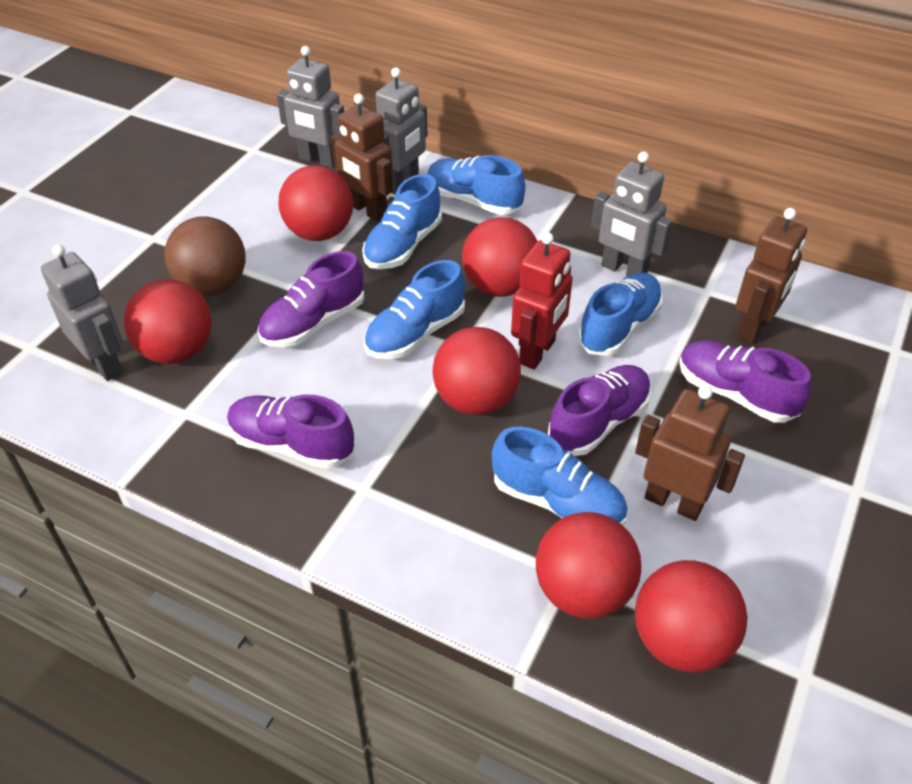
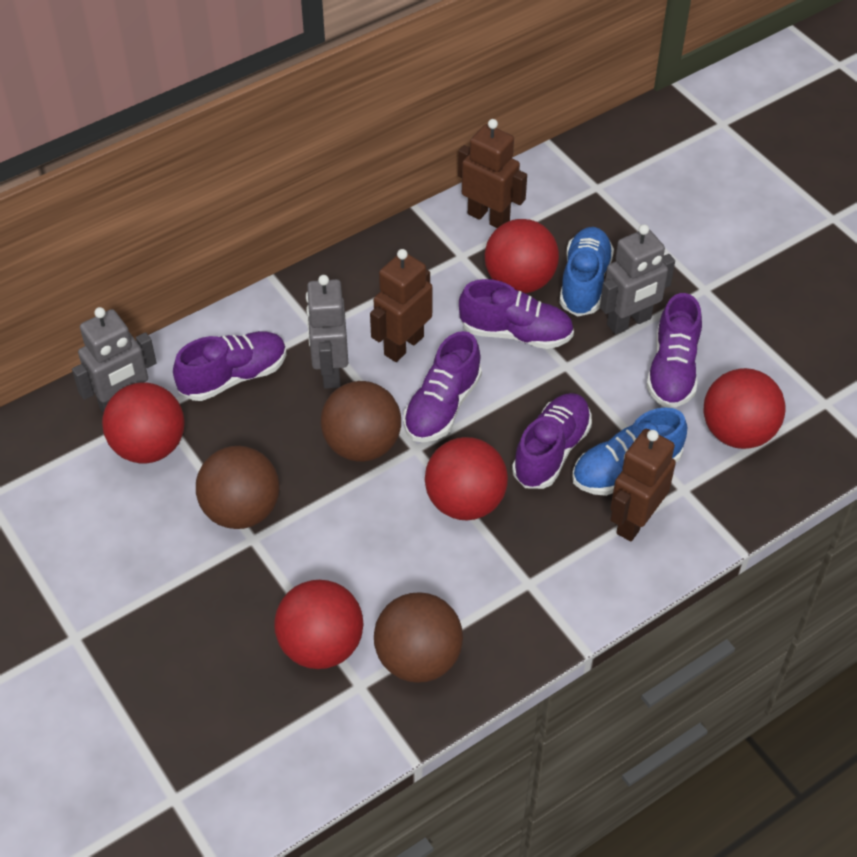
blue shoe: 5 -> 2
brown ball: 1 -> 3
grey robot: 4 -> 3
purple shoe: 4 -> 5
red ball: 6 -> 5
red robot: 1 -> 0

